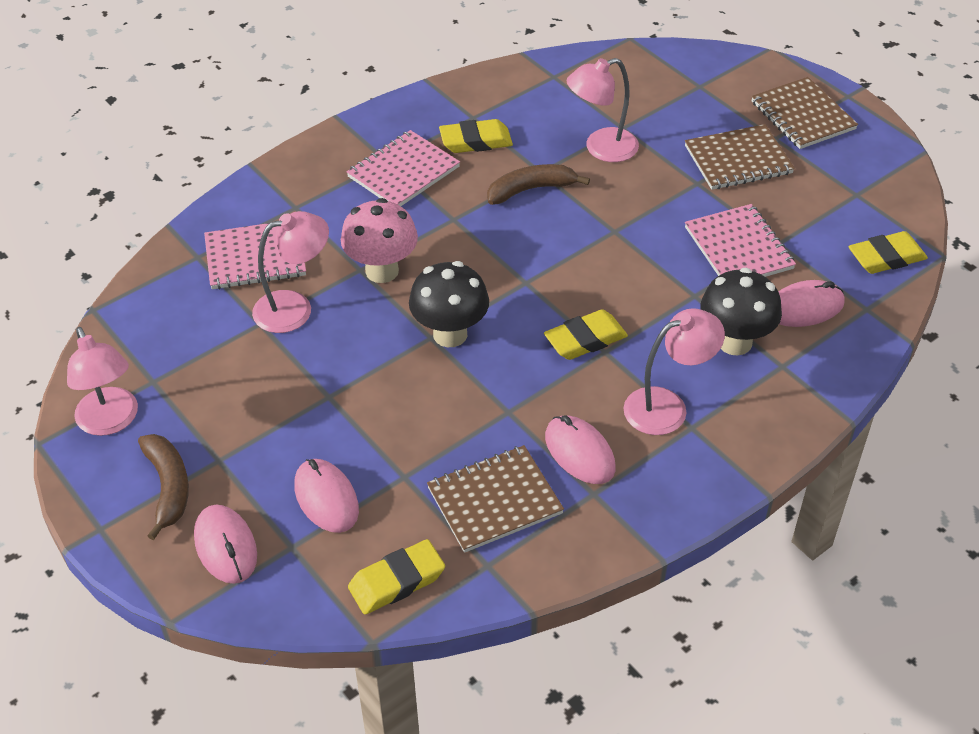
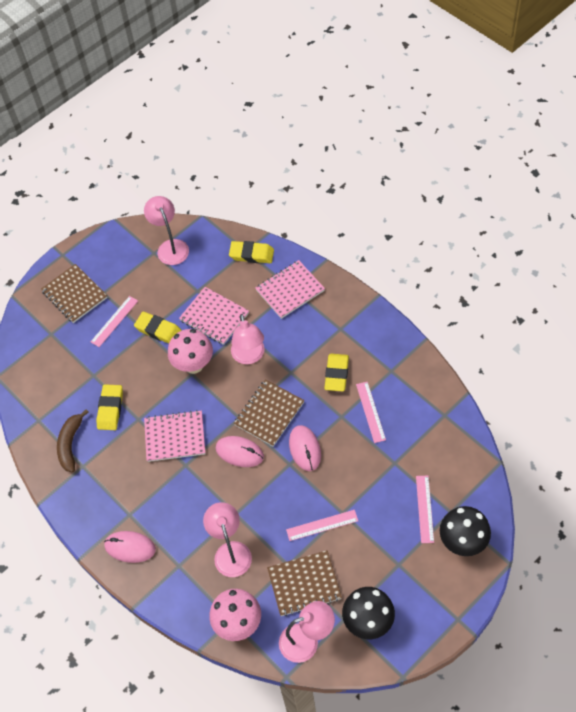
brown banana: 2 -> 1
pink mouse: 4 -> 3
pink mushroom: 1 -> 2
pink ruler: 0 -> 4

